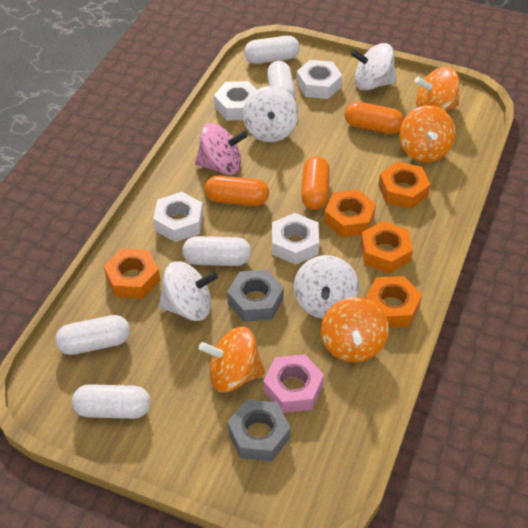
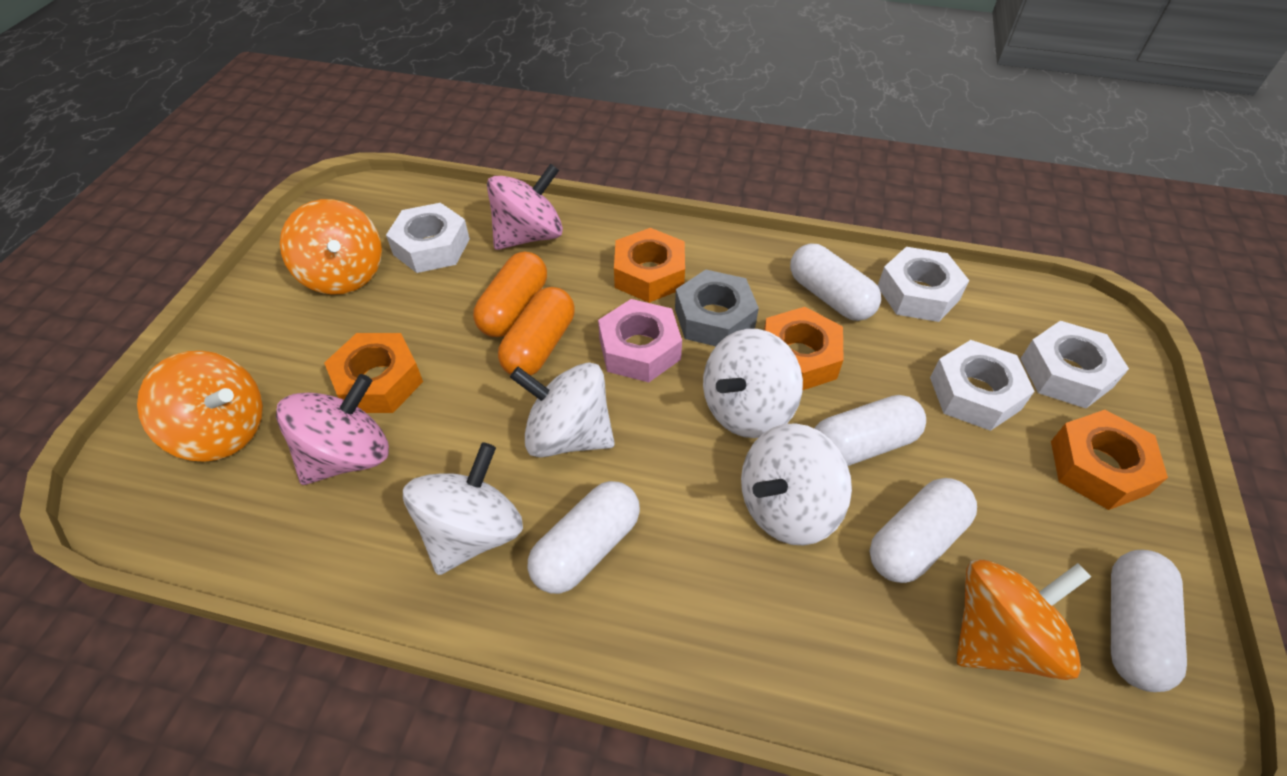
grey nut: 2 -> 1
orange capsule: 3 -> 2
orange nut: 5 -> 4
orange spinning top: 4 -> 3
pink spinning top: 1 -> 2

